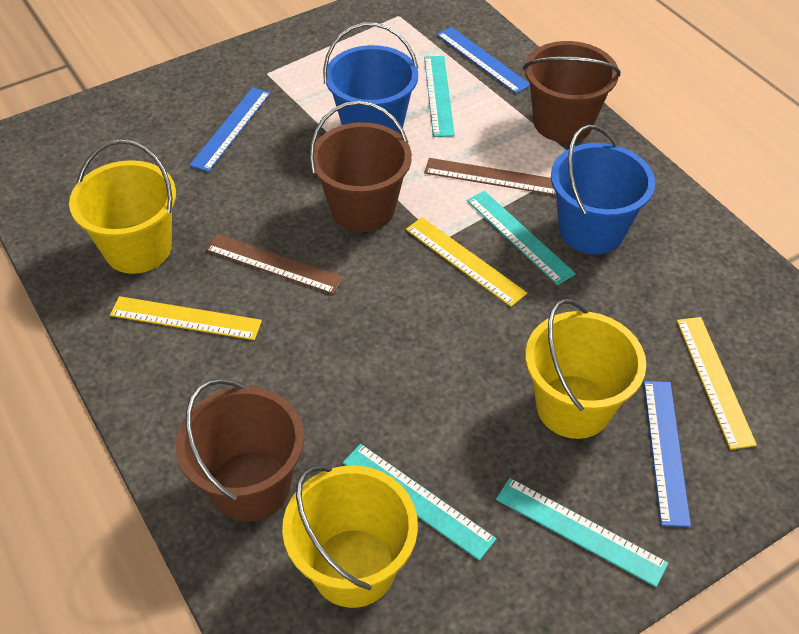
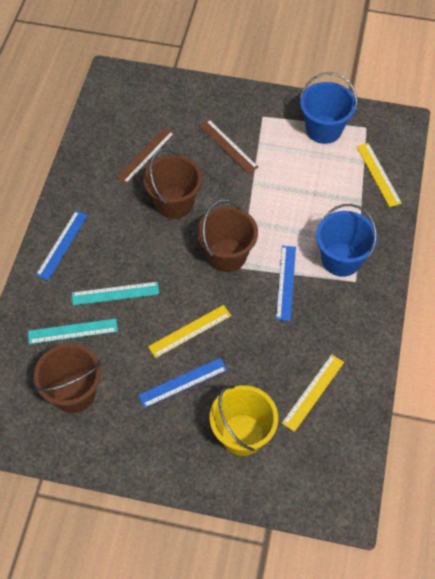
turquoise ruler: 4 -> 2
yellow bucket: 3 -> 1

